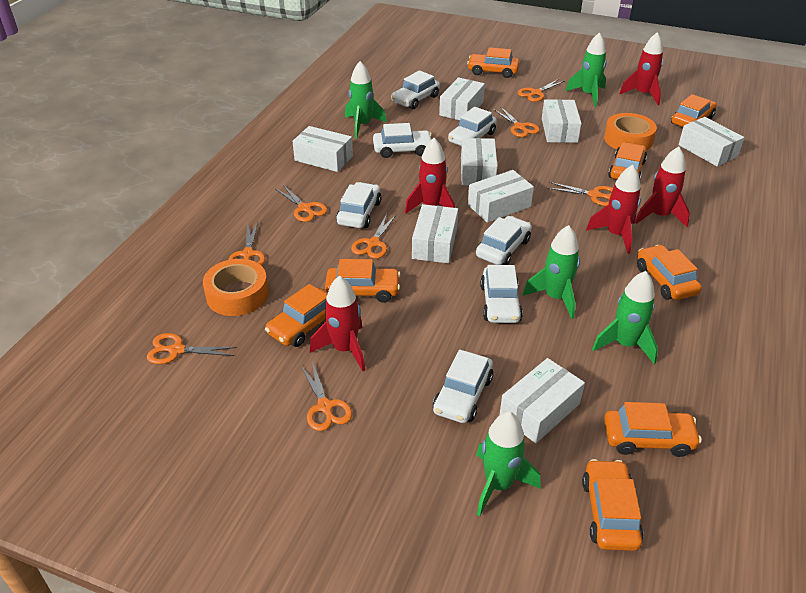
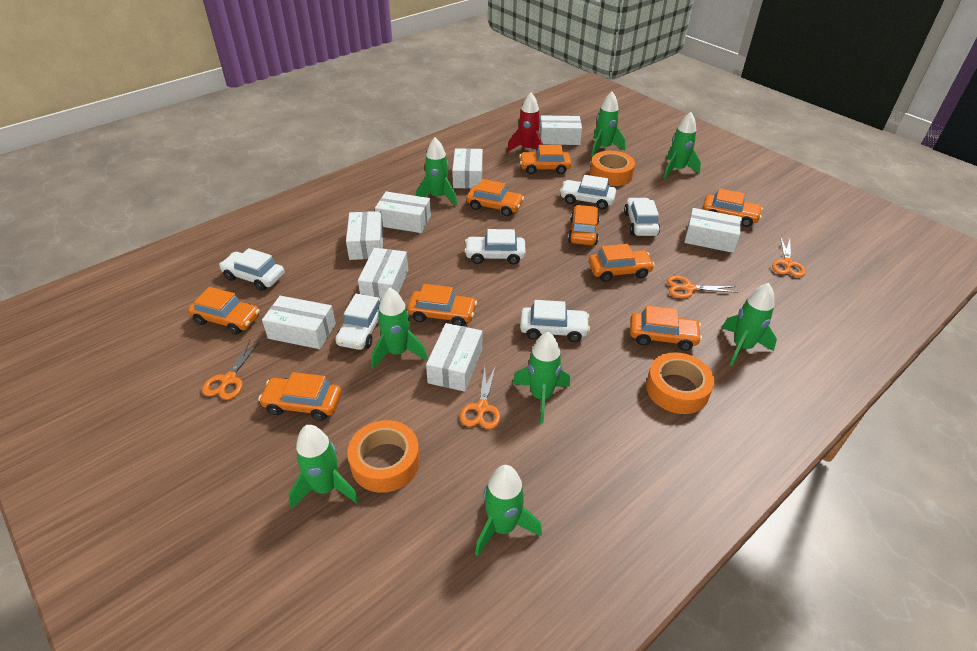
green rocket: 5 -> 8
orange car: 8 -> 9
orange scissors: 8 -> 4
orange tape: 2 -> 3
red rocket: 5 -> 1
white car: 7 -> 6

